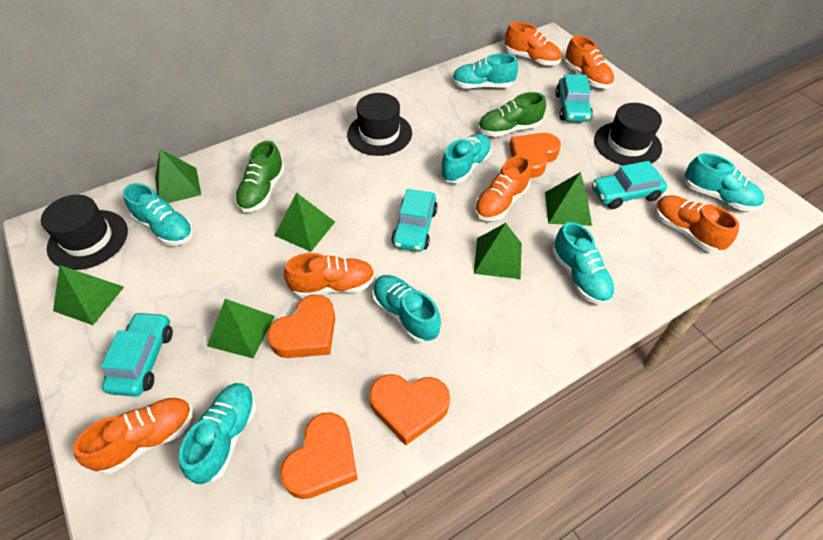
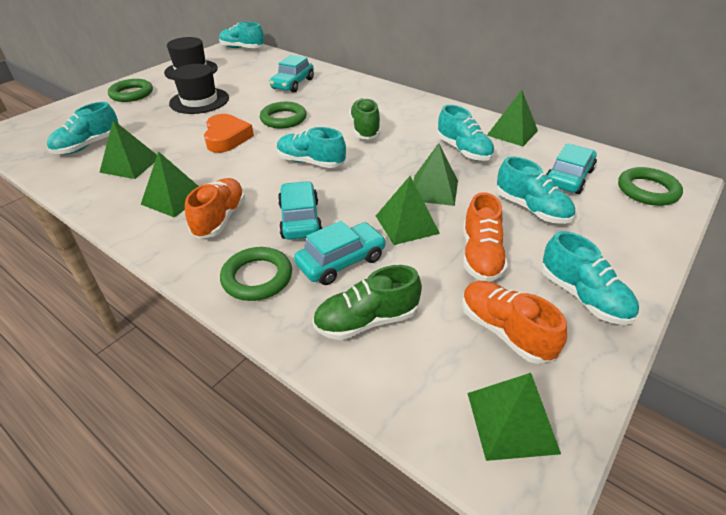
black hat: 3 -> 2
green ring: 0 -> 4
orange heart: 4 -> 1
orange shoe: 6 -> 3
turquoise shoe: 7 -> 6

